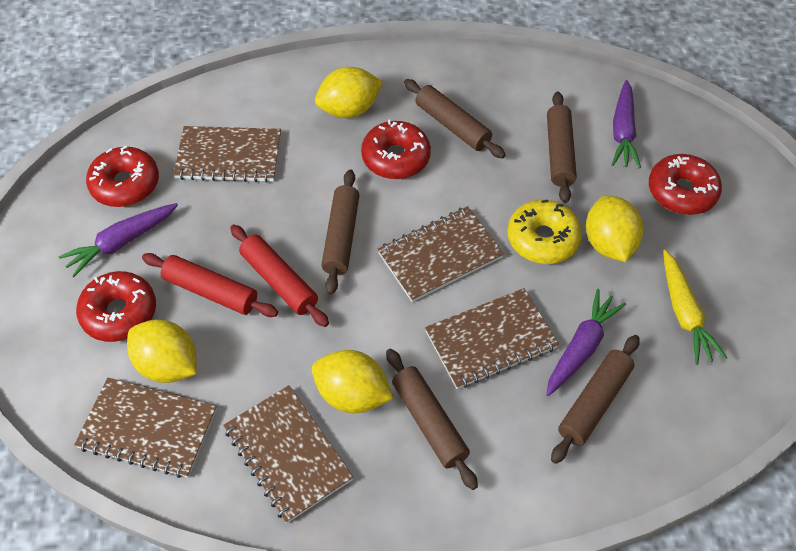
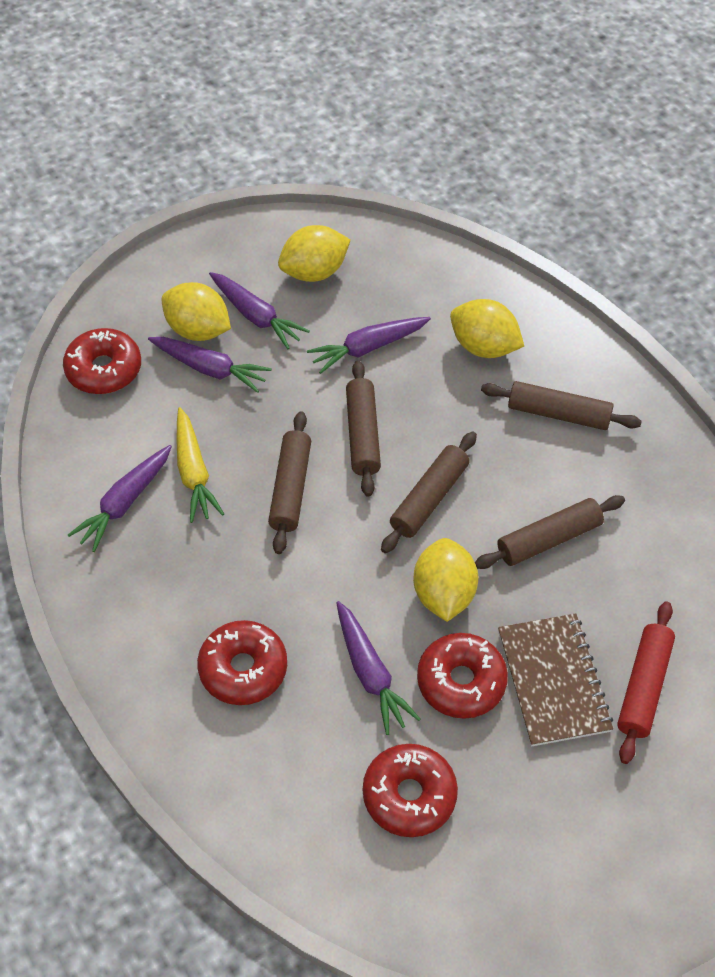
brown notebook: 5 -> 1
purple carrot: 3 -> 5
red rolling pin: 2 -> 1
yellow donut: 1 -> 0

